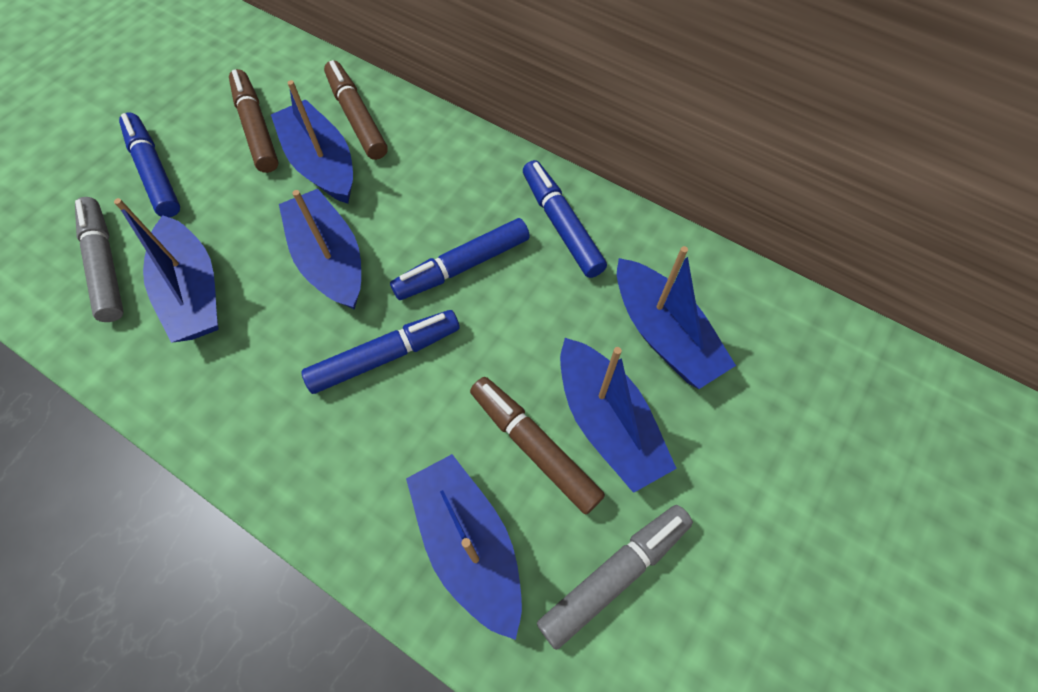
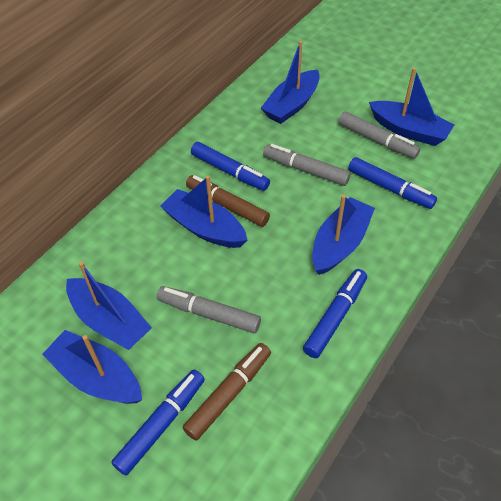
brown marker: 3 -> 2
grey marker: 2 -> 3

